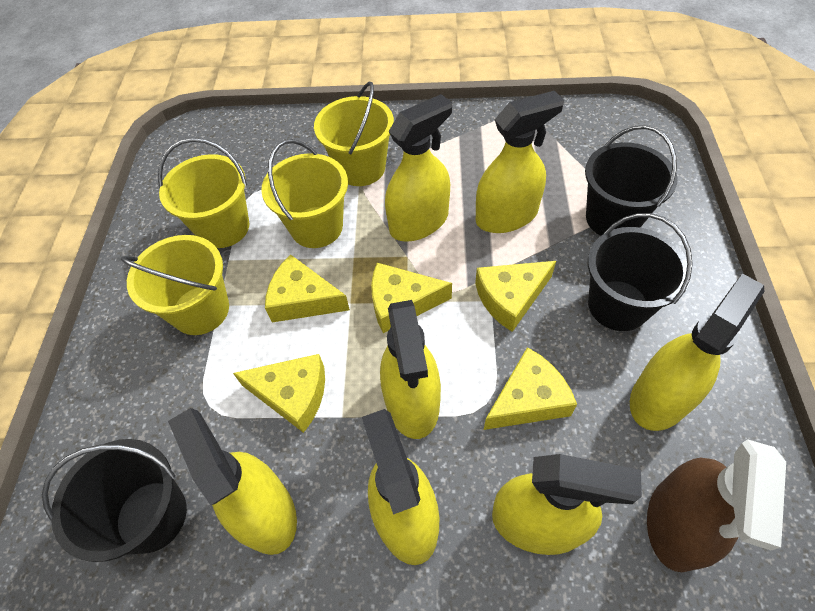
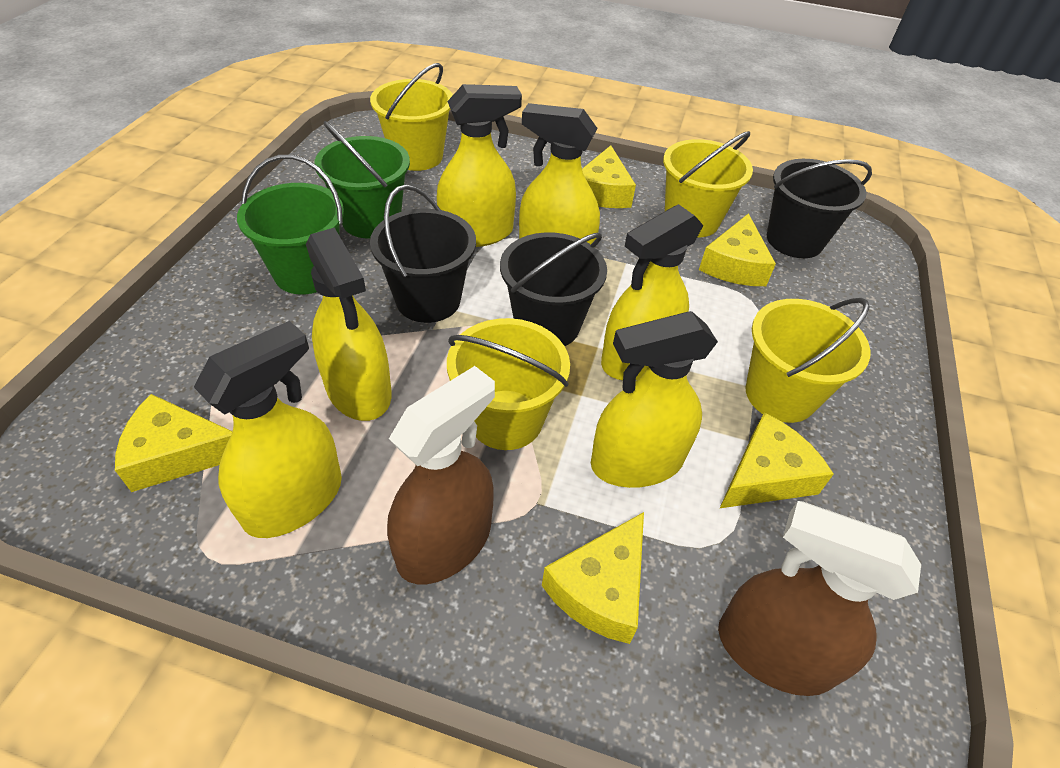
brown spray bottle: 1 -> 2
green bucket: 0 -> 2
yellow spray bottle: 7 -> 6

